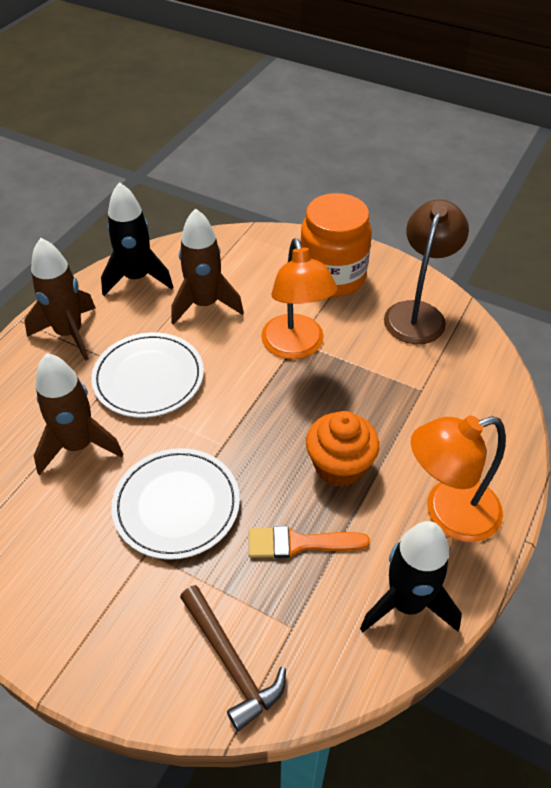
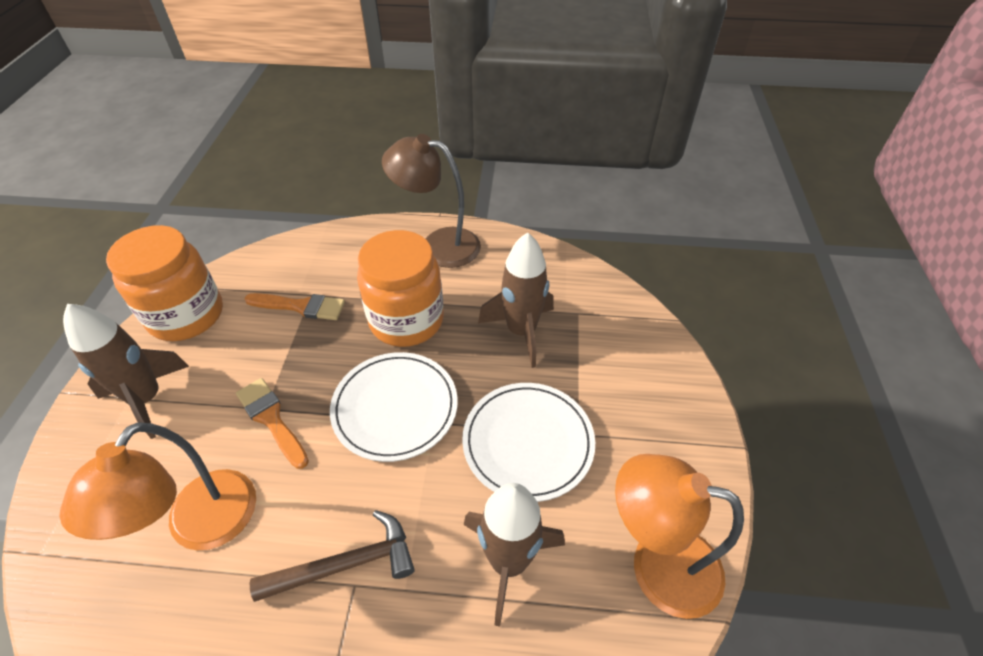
black rocket: 2 -> 0
orange brush: 1 -> 2
orange cupcake: 1 -> 0
orange jar: 1 -> 2

